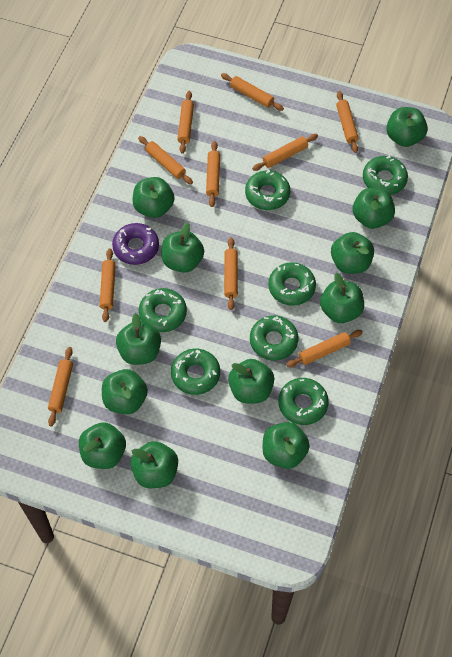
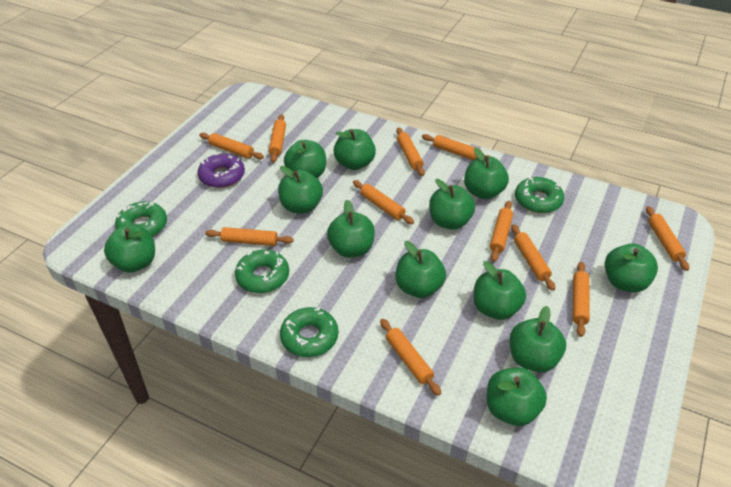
green donut: 7 -> 4
orange rolling pin: 10 -> 11

